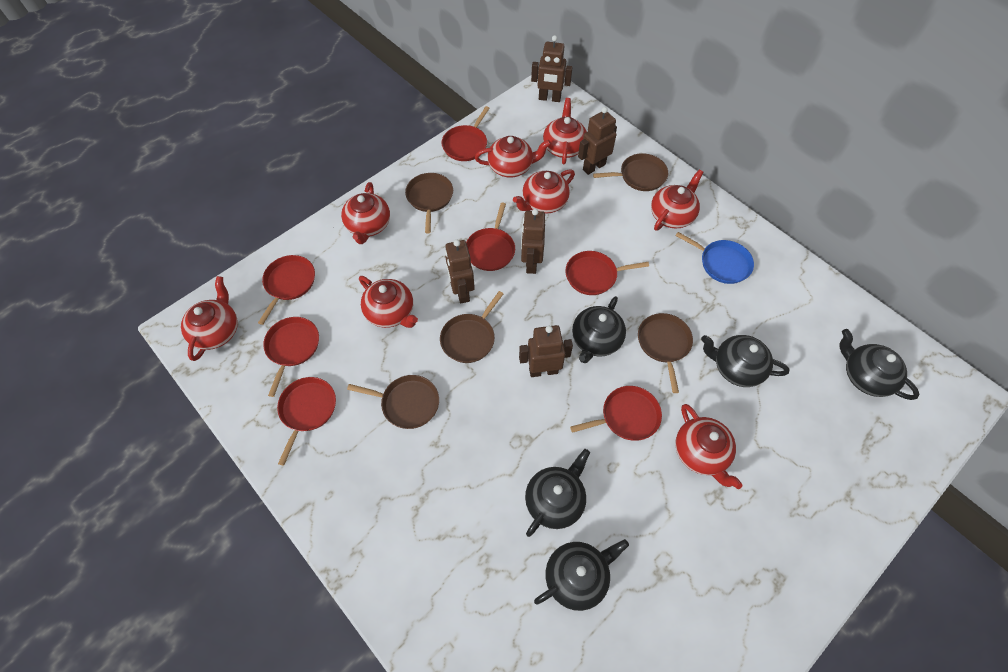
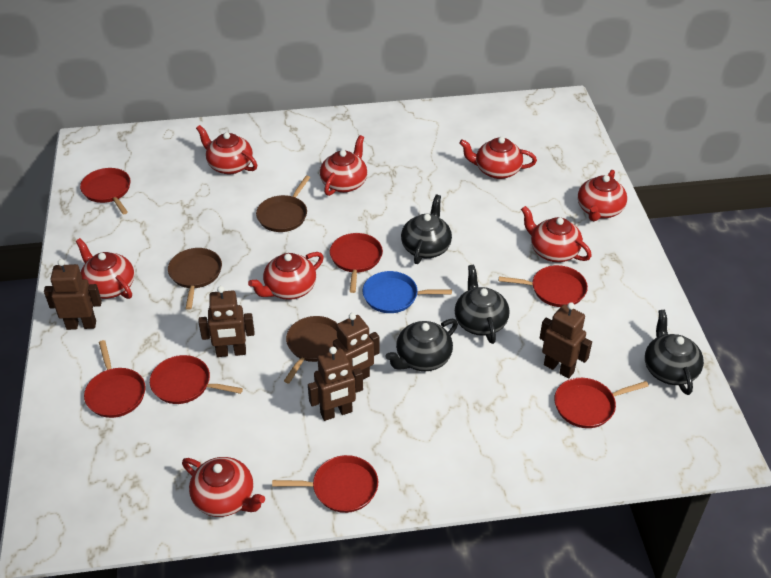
black teapot: 5 -> 4
brown pan: 5 -> 3

